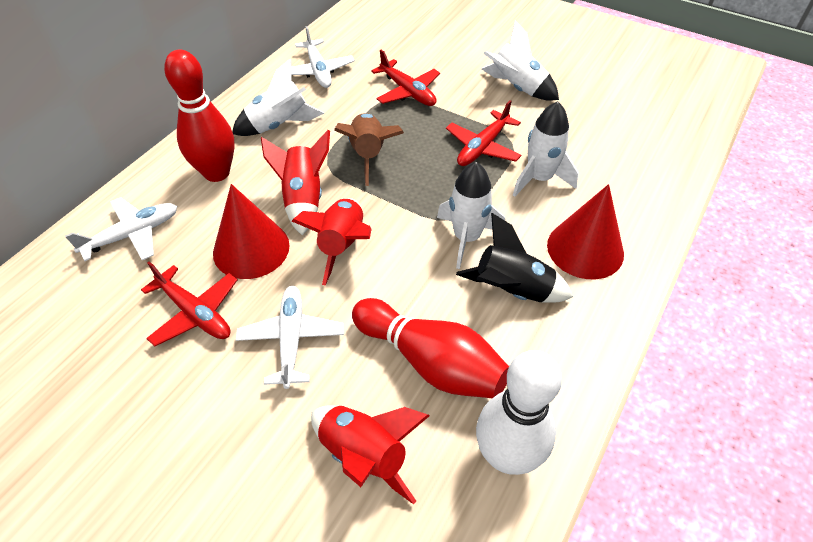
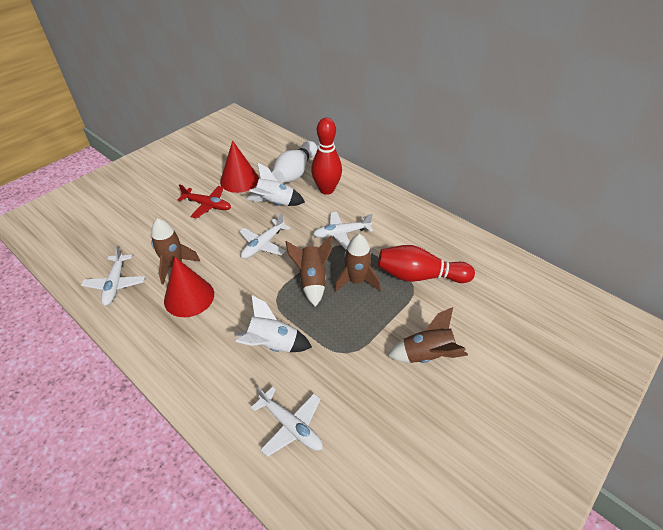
black rocket: 1 -> 0
brown rocket: 1 -> 4
red plane: 3 -> 1
red rocket: 3 -> 0
white plane: 3 -> 4
white rocket: 4 -> 2

